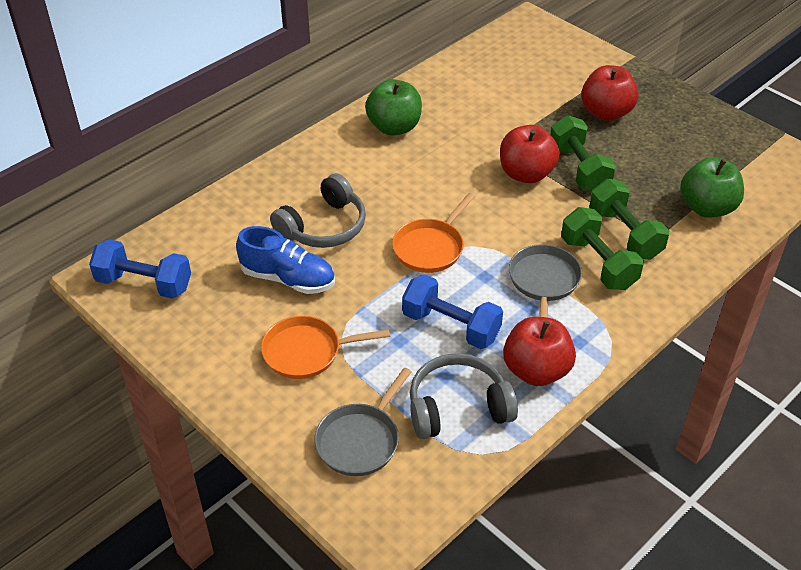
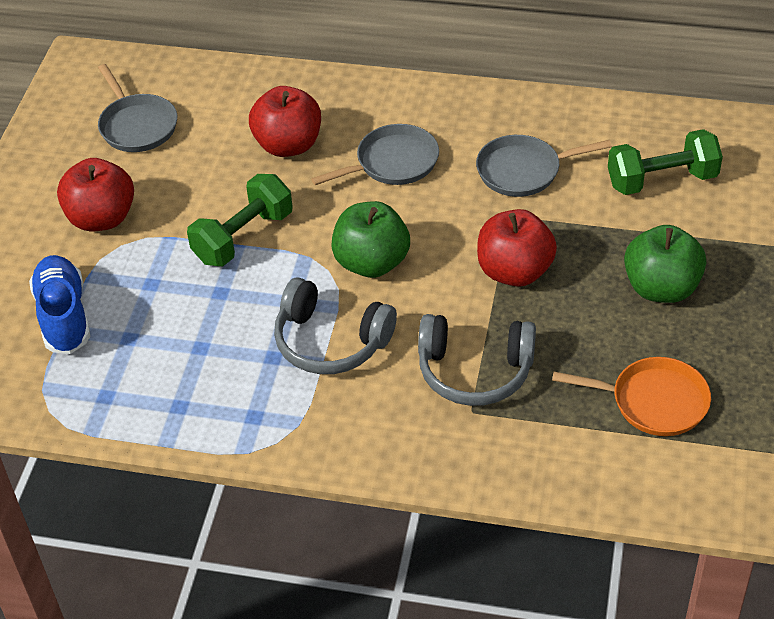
blue dumbbell: 2 -> 0
green dumbbell: 3 -> 2
grey pan: 2 -> 3
orange pan: 2 -> 1

